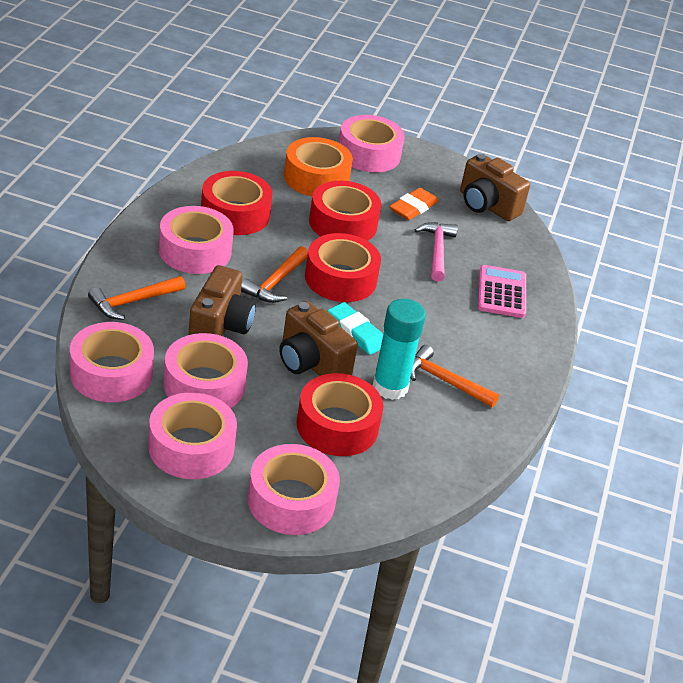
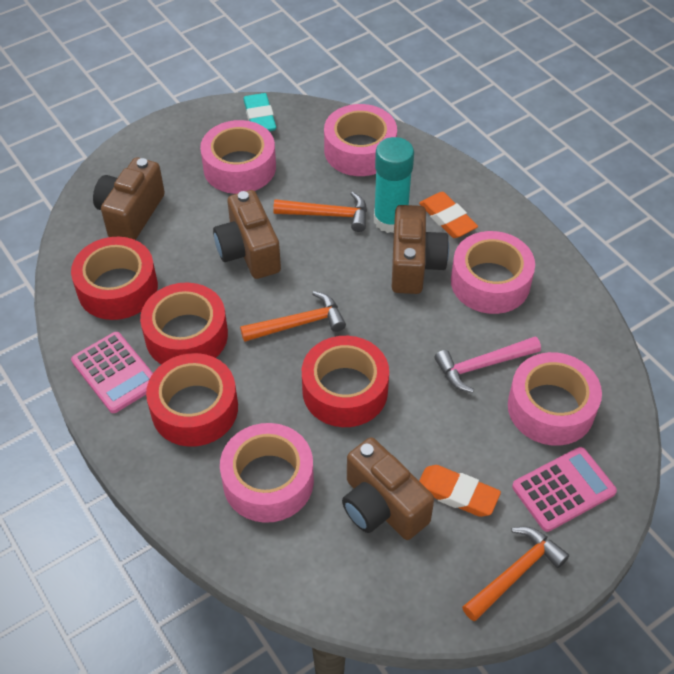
brown camera: 3 -> 4
orange eraser: 1 -> 2
orange tape: 1 -> 0
pink calculator: 1 -> 2
pink tape: 6 -> 5

